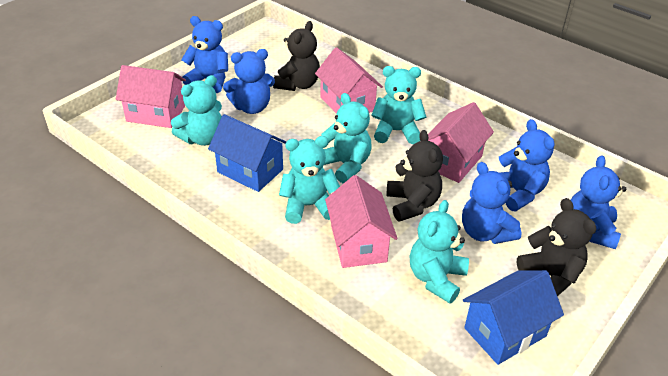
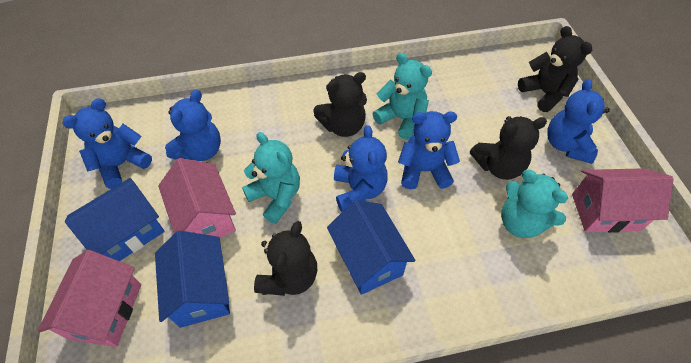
black teddy bear: 3 -> 4
blue house: 2 -> 3
pink house: 4 -> 3
turquoise teddy bear: 5 -> 3

